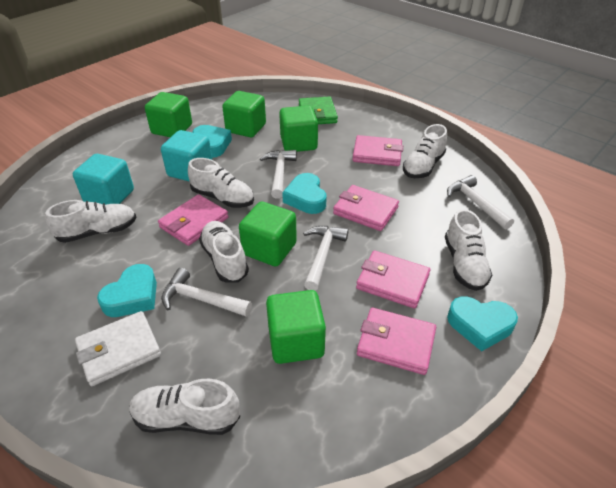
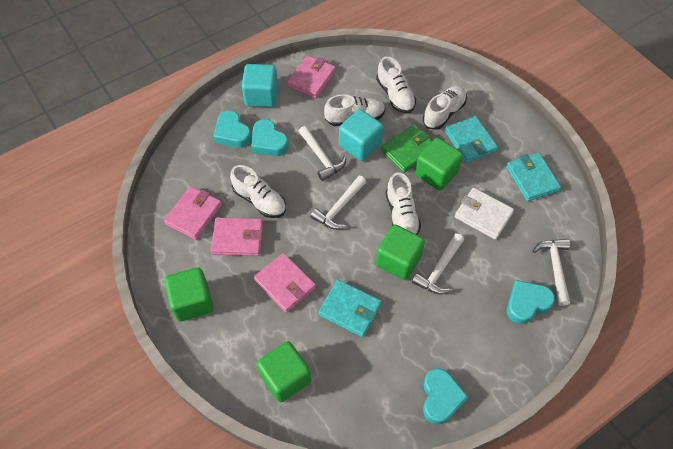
green cube: 5 -> 4
pink wallet: 5 -> 4
turquoise wallet: 0 -> 3
white shoe: 6 -> 5

